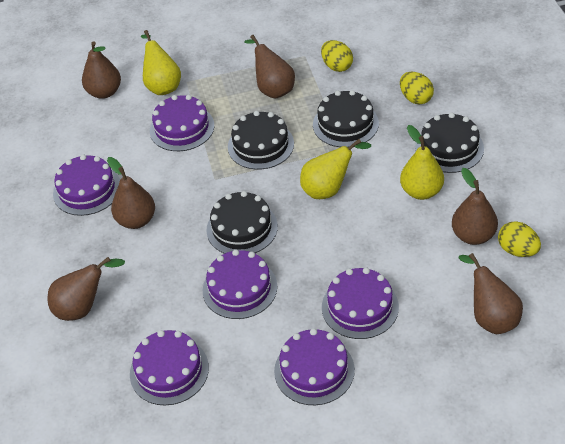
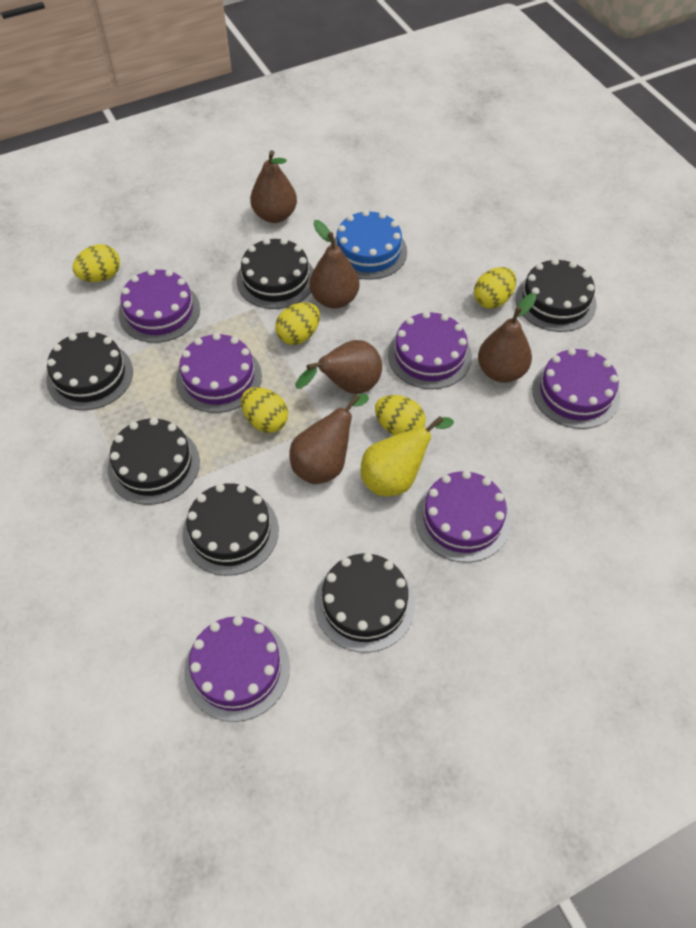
black cake: 4 -> 6
blue cake: 0 -> 1
brown pear: 6 -> 5
yellow egg: 3 -> 5
yellow pear: 3 -> 1

